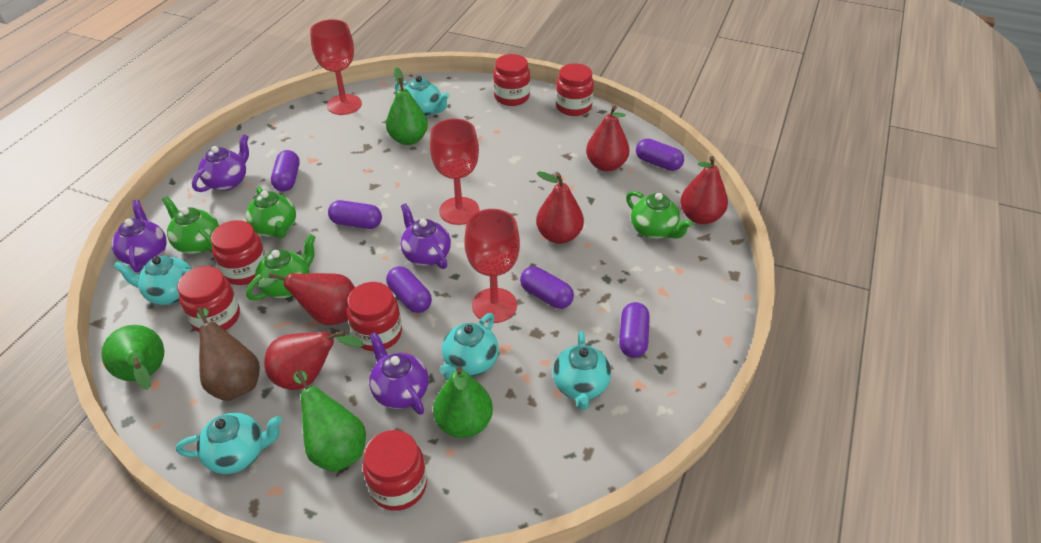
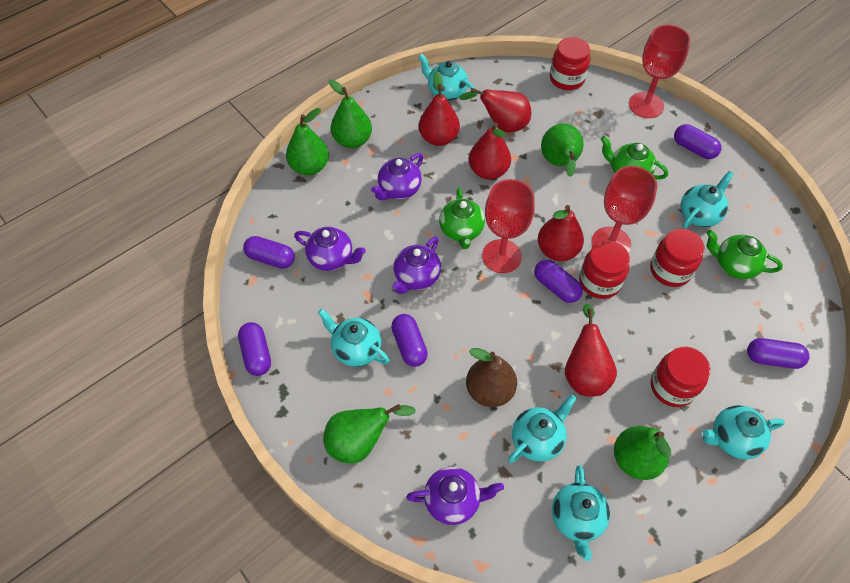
green pear: 4 -> 5
green teapot: 4 -> 3
red jar: 6 -> 4
turquoise teapot: 5 -> 6

